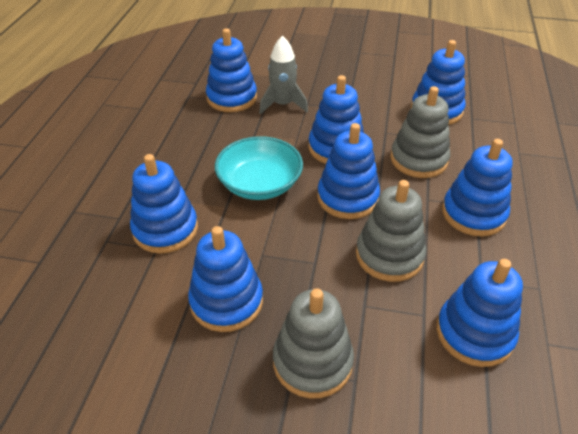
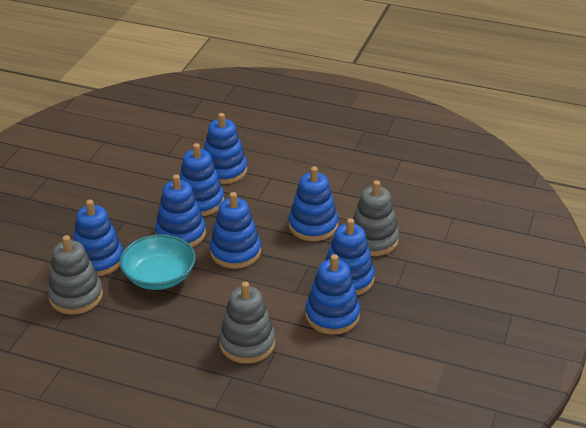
grey rocket: 1 -> 0

